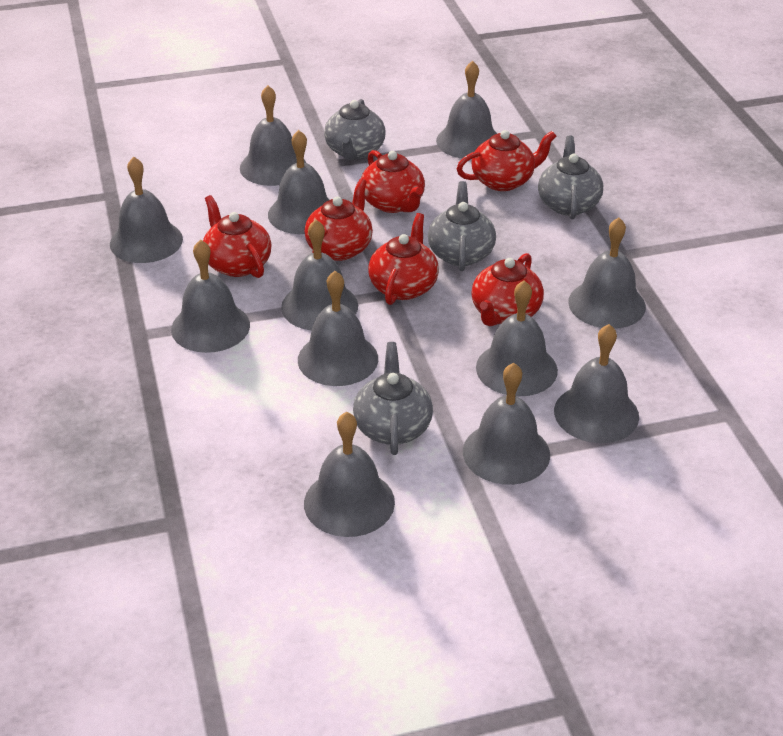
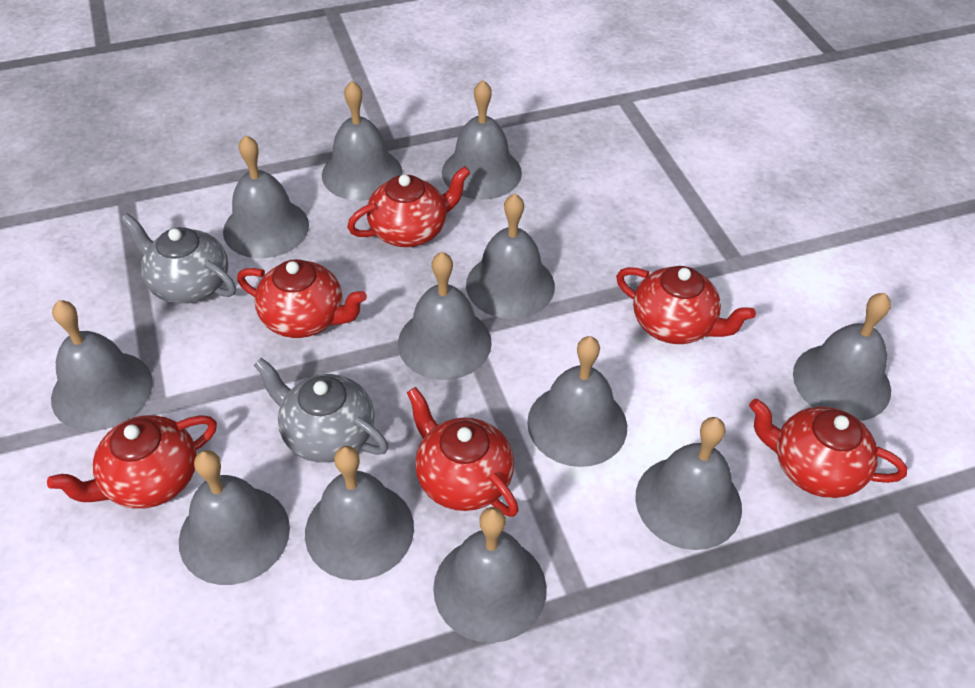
grey teapot: 4 -> 2

